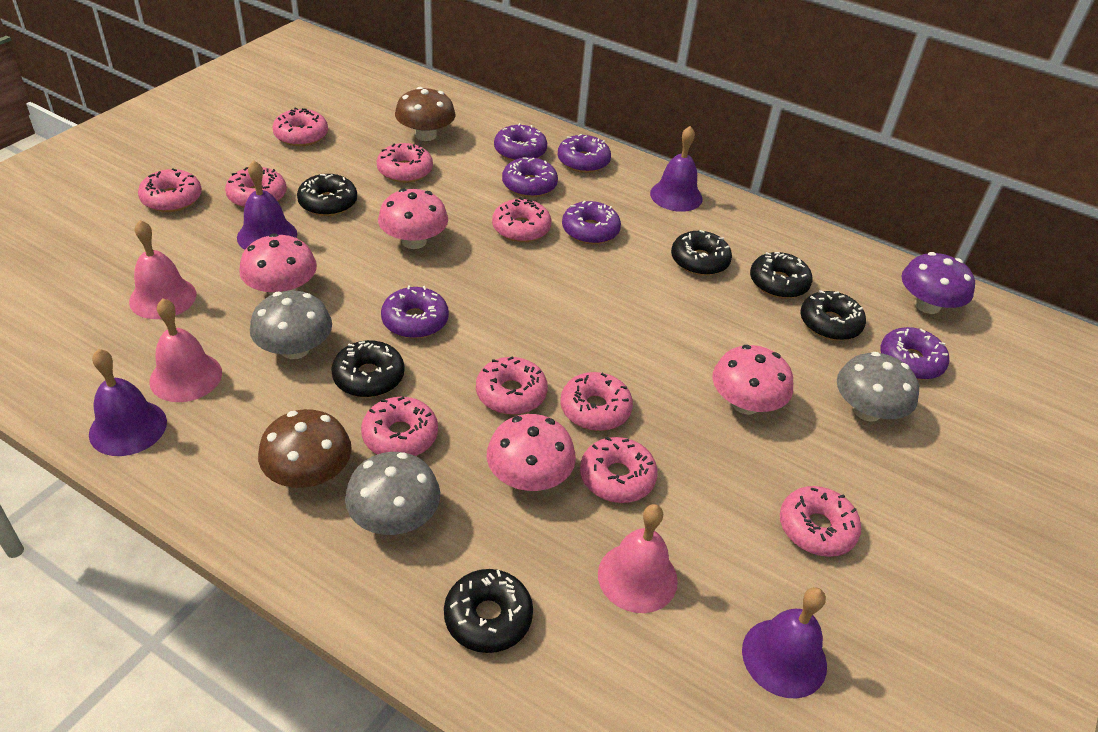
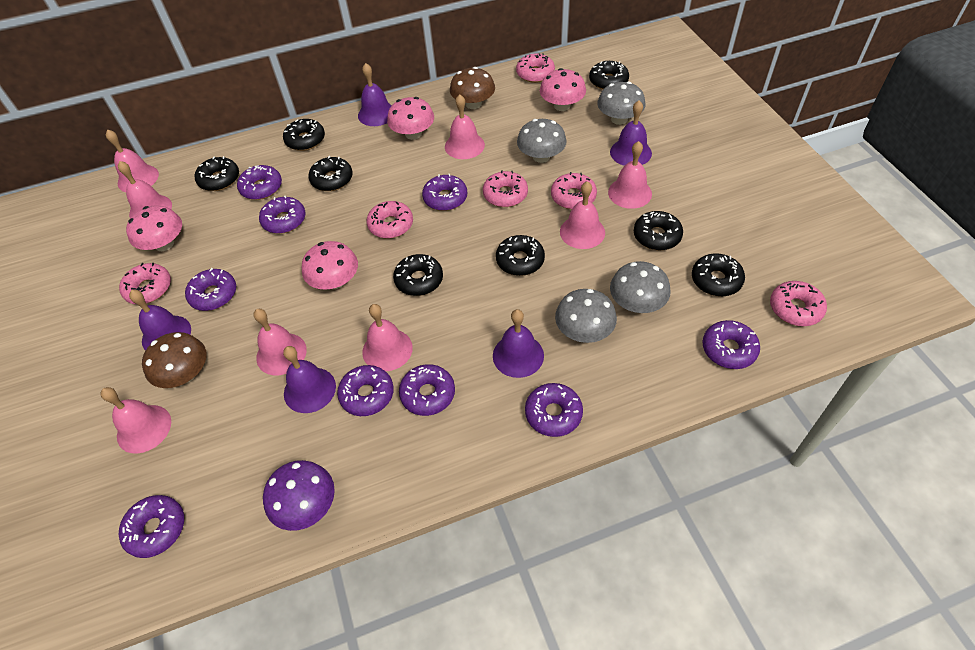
black donut: 6 -> 8
grey mushroom: 3 -> 4
pink bell: 3 -> 8
pink donut: 10 -> 6
purple bell: 4 -> 5
purple donut: 6 -> 9

